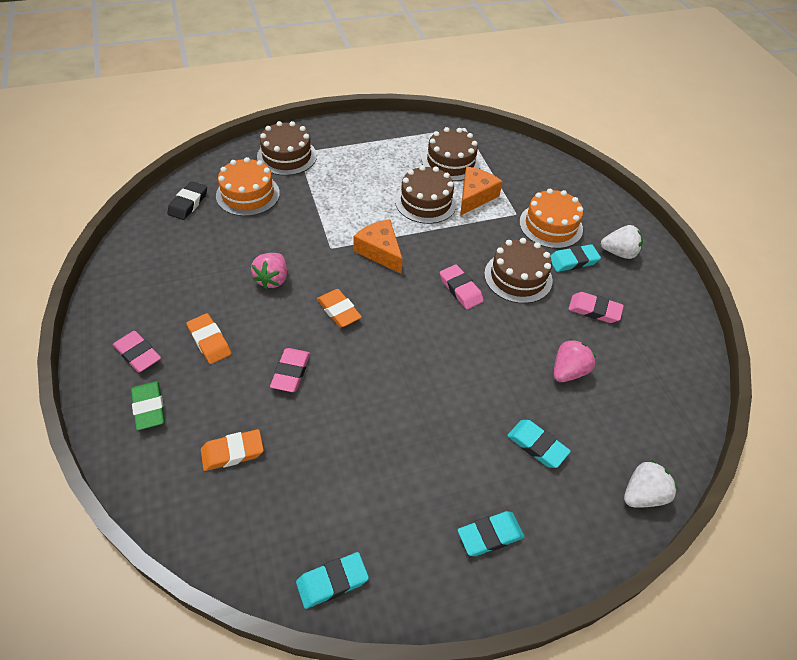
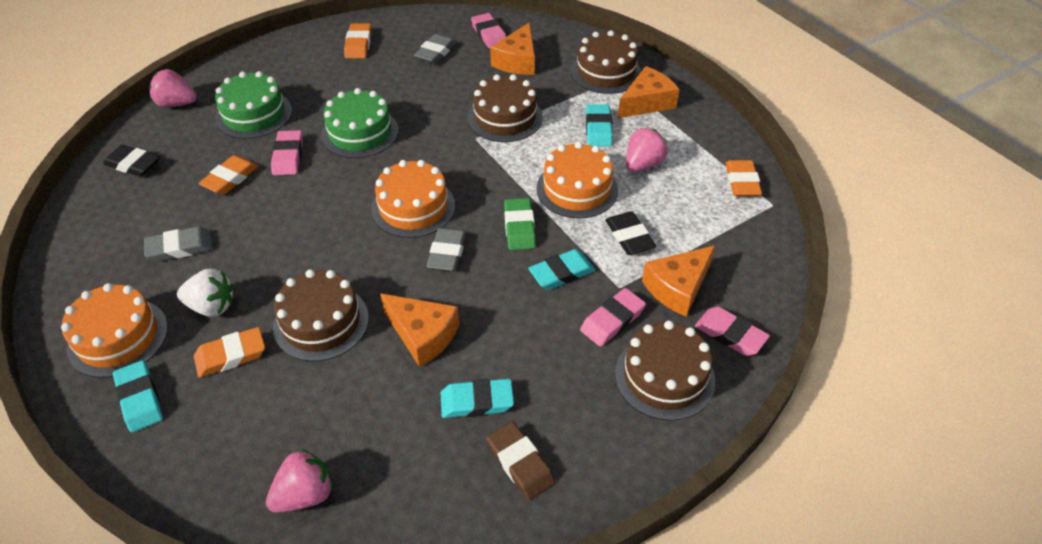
black eraser: 1 -> 2
brown eraser: 0 -> 1
green cake: 0 -> 2
grey eraser: 0 -> 3
orange cake: 2 -> 3
orange cheese: 2 -> 4
orange eraser: 3 -> 4
pink strawberry: 2 -> 3
white strawberry: 2 -> 1

